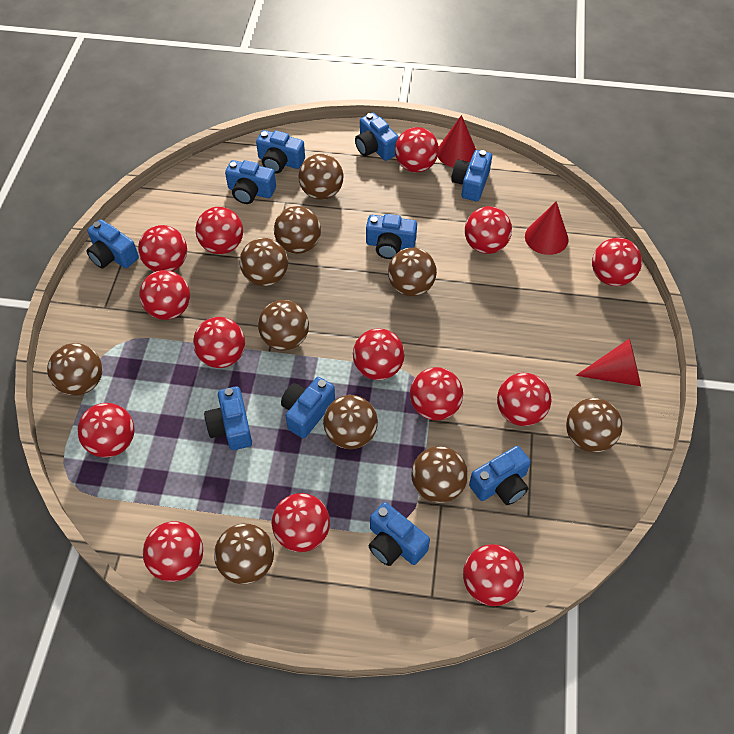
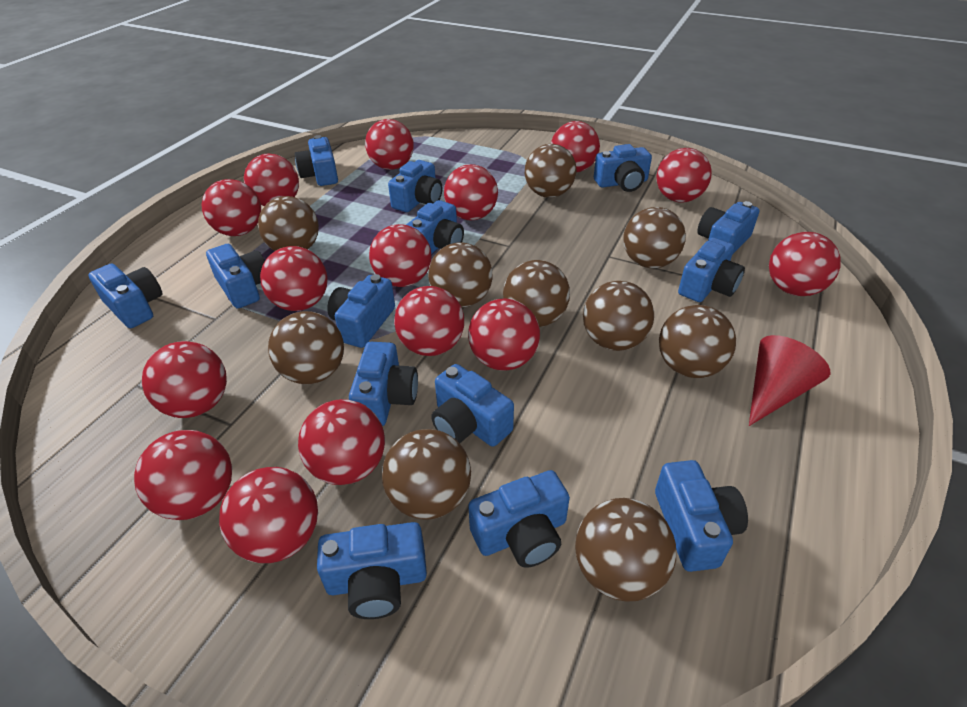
blue camera: 10 -> 14
red ball: 14 -> 15
red cone: 3 -> 1

